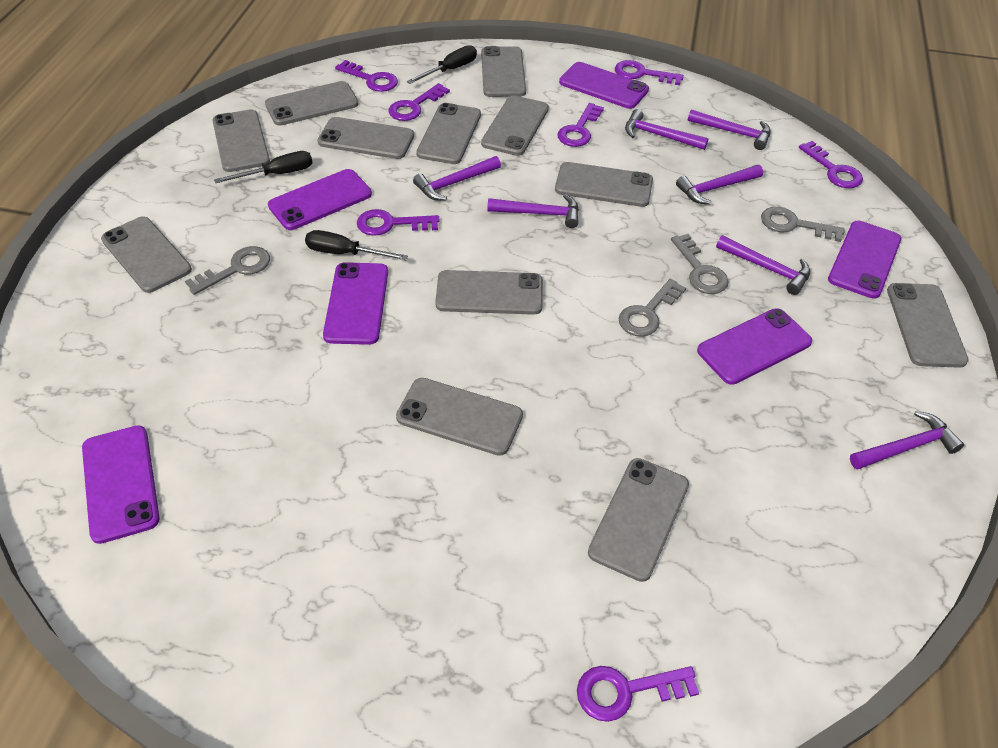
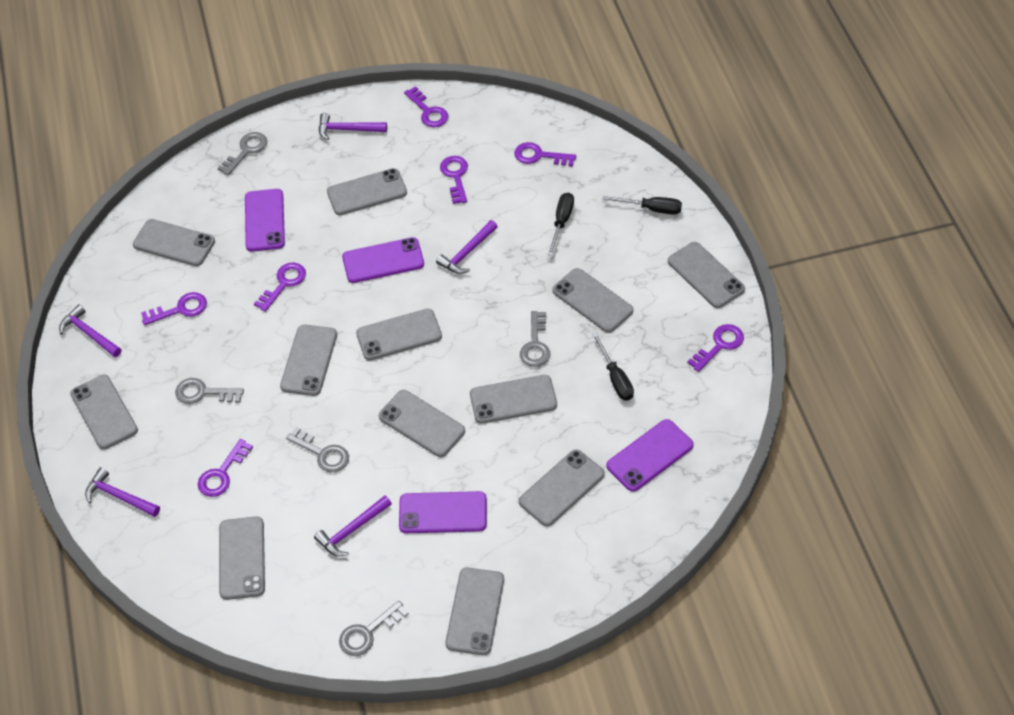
grey key: 4 -> 5
purple hammer: 7 -> 5
purple phone: 6 -> 4

